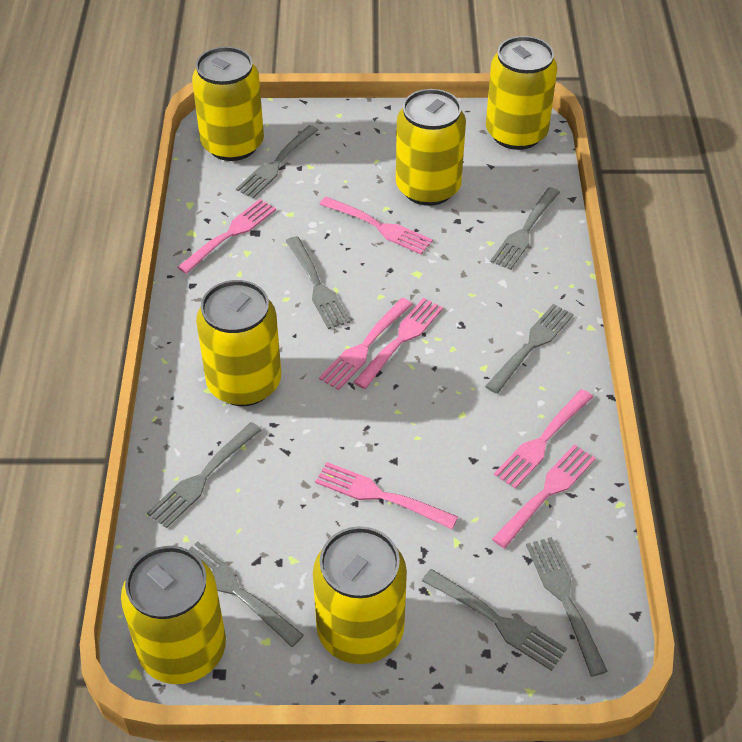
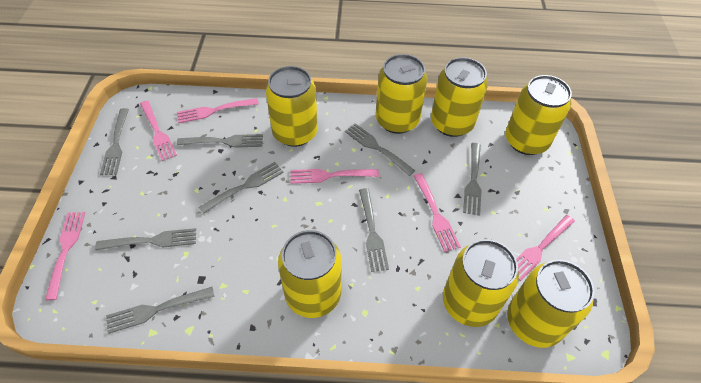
pink fork: 7 -> 6
yellow can: 6 -> 7

